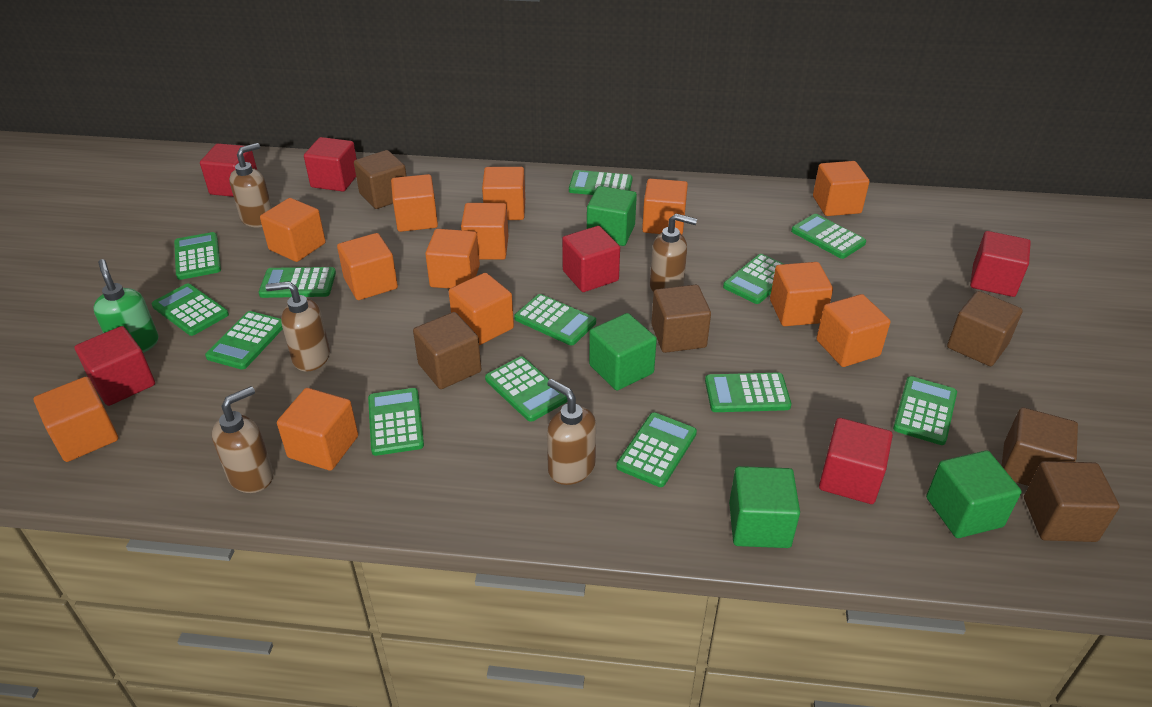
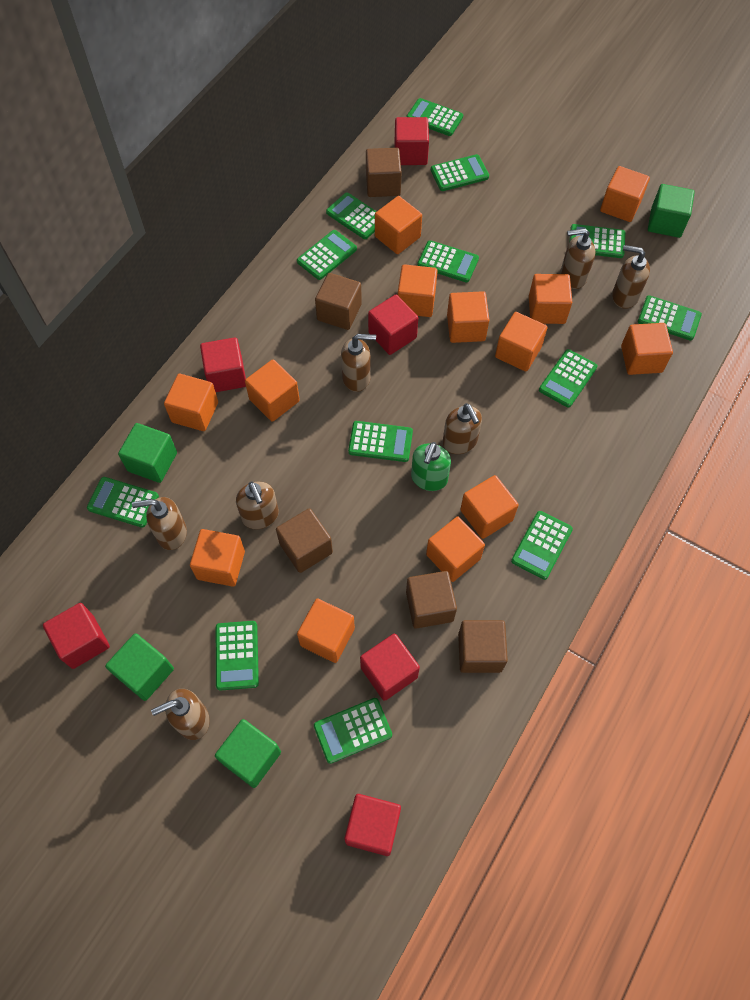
brown cube: 6 -> 5
brown soap dispenser: 5 -> 7

